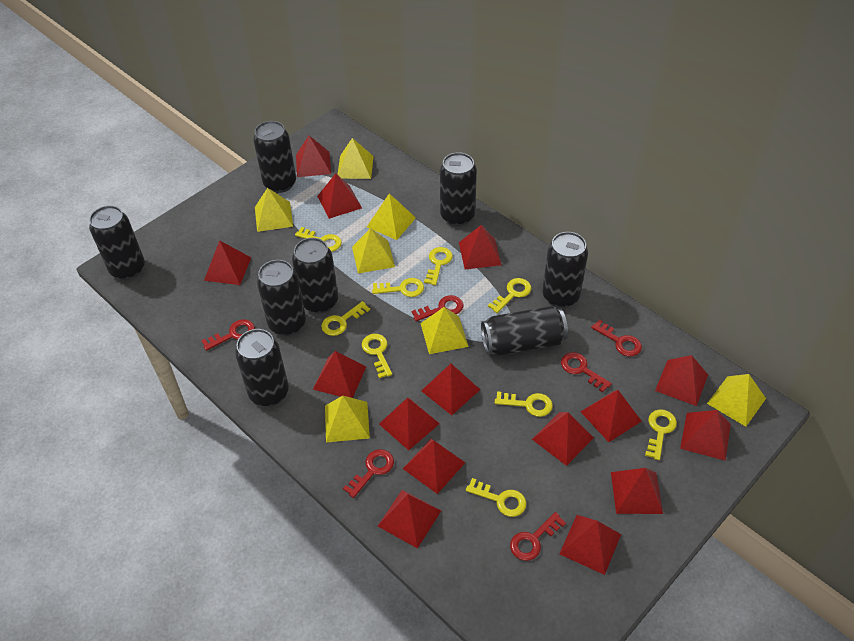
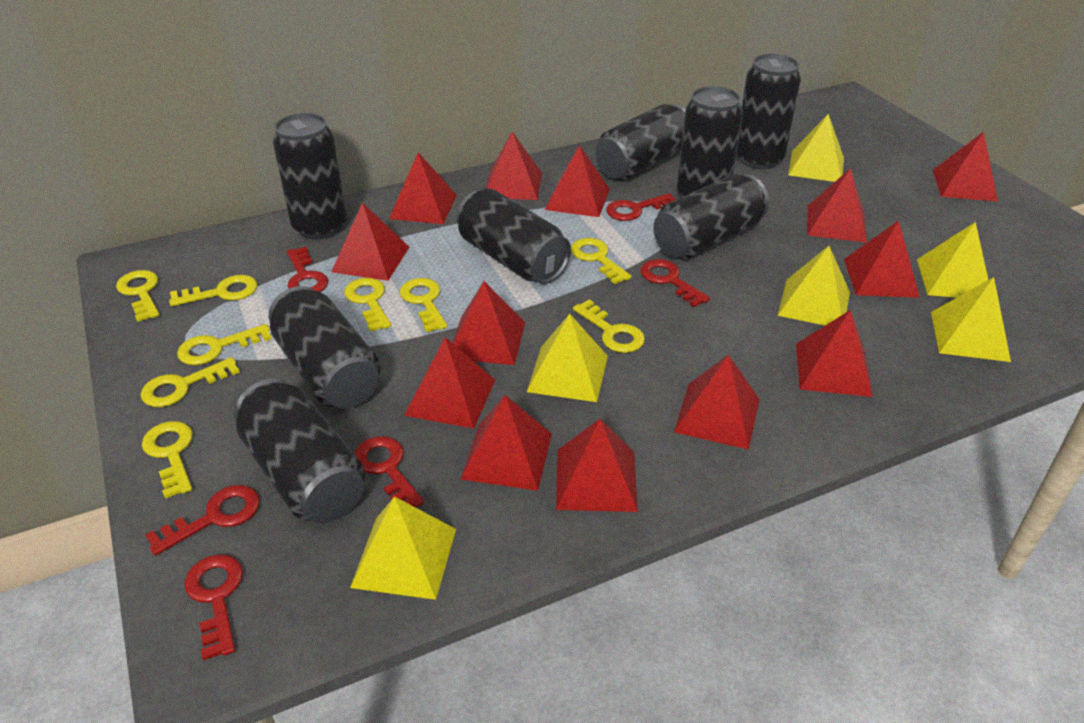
red pyramid: 15 -> 13
yellow pyramid: 7 -> 6

